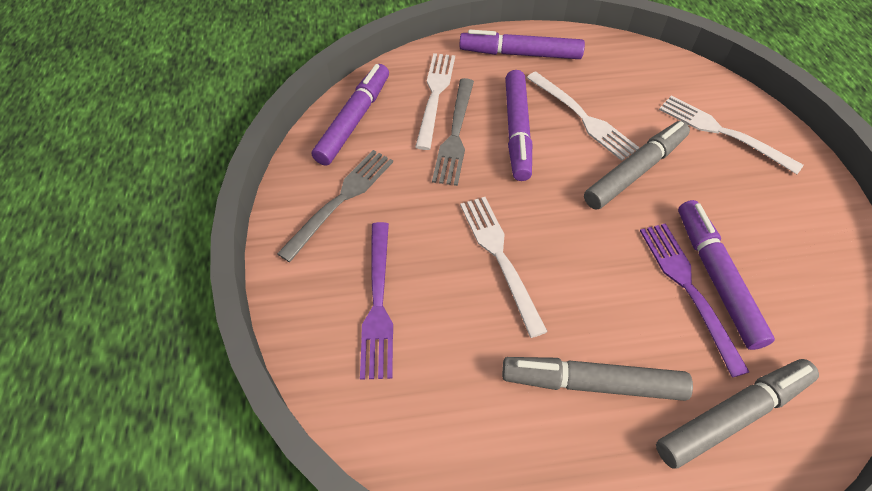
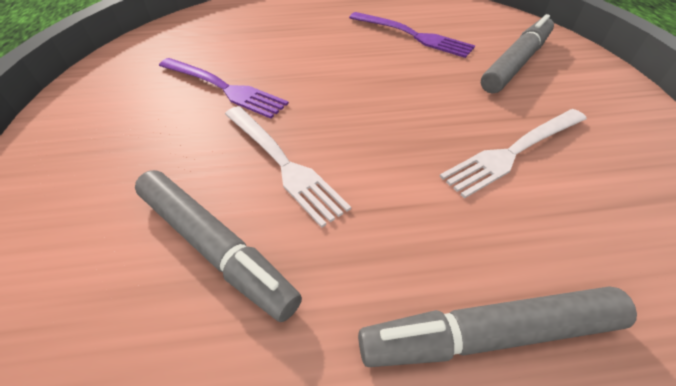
grey fork: 2 -> 0
purple marker: 4 -> 0
white fork: 4 -> 2

